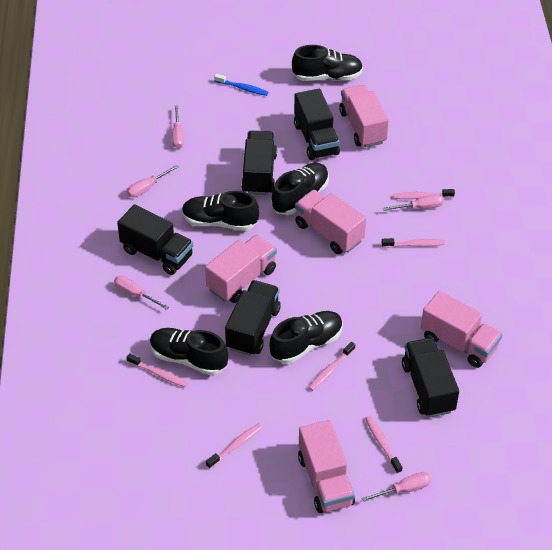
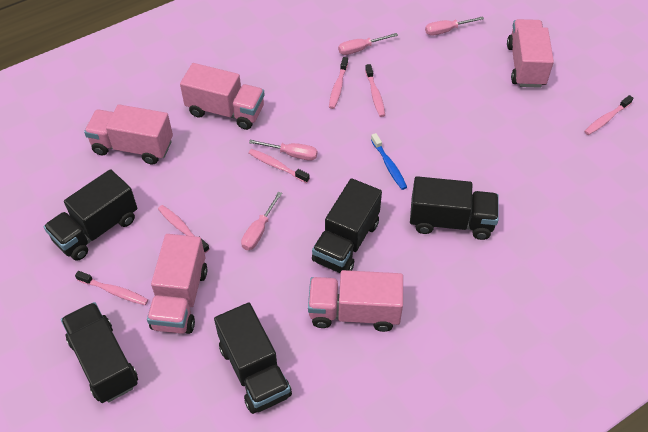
black shoe: 5 -> 0
pink screwdriver: 5 -> 4

